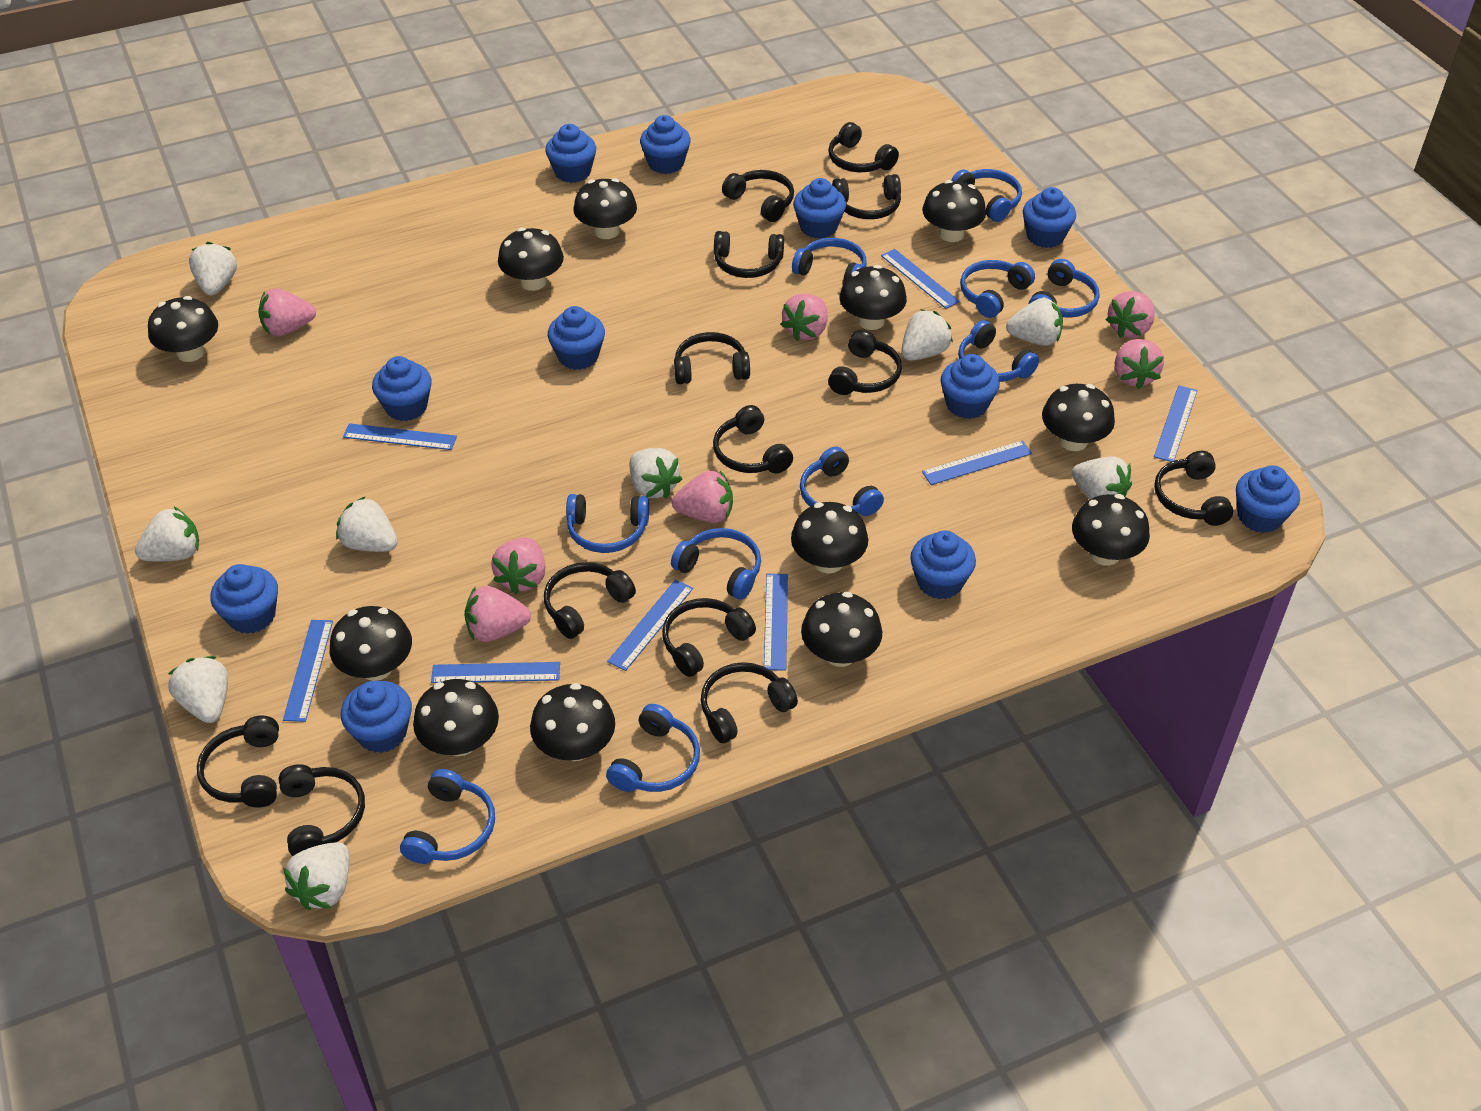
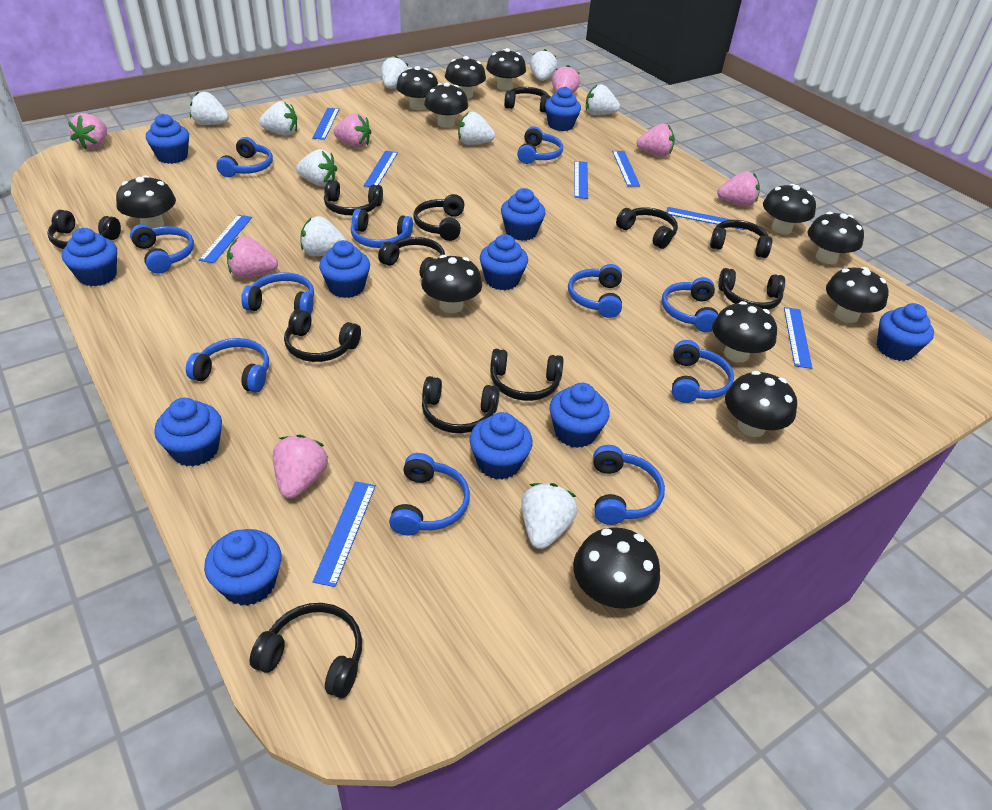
black headphones: 13 -> 12
blue headphones: 10 -> 11

